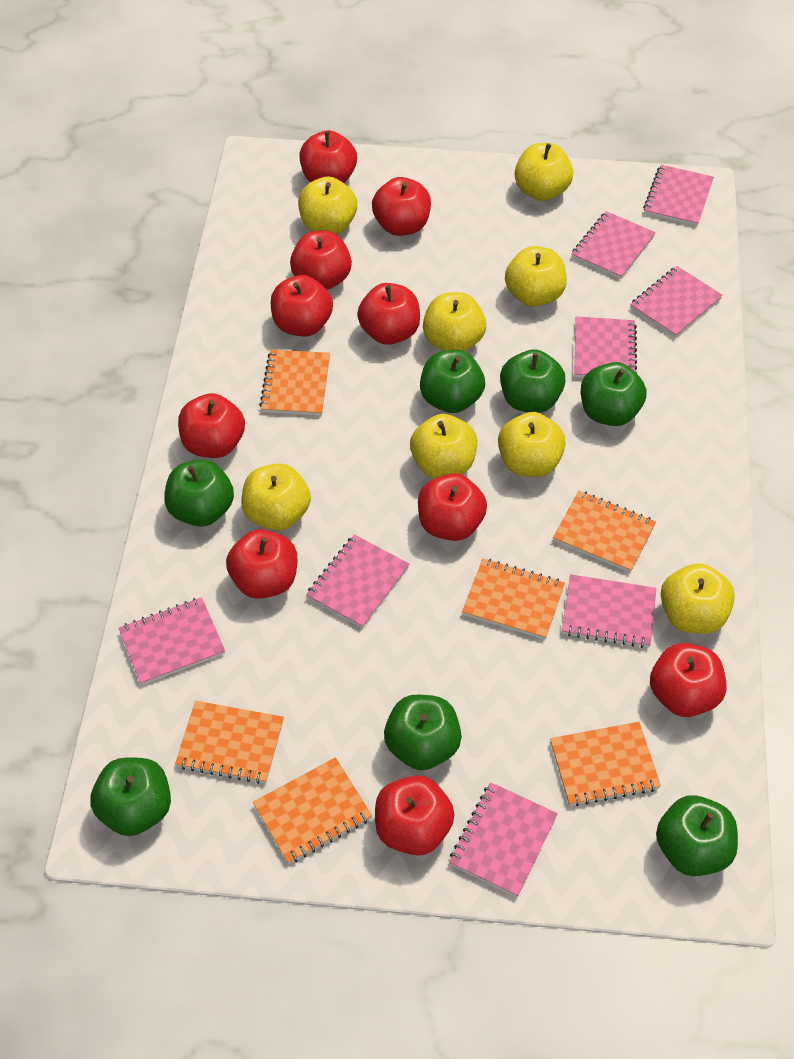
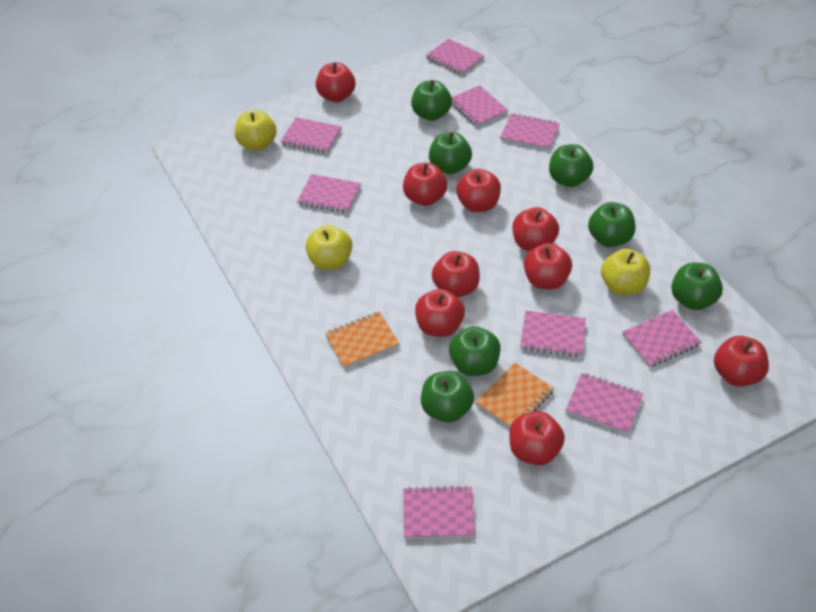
orange notebook: 6 -> 2
pink notebook: 8 -> 9
red apple: 10 -> 9
yellow apple: 8 -> 3

